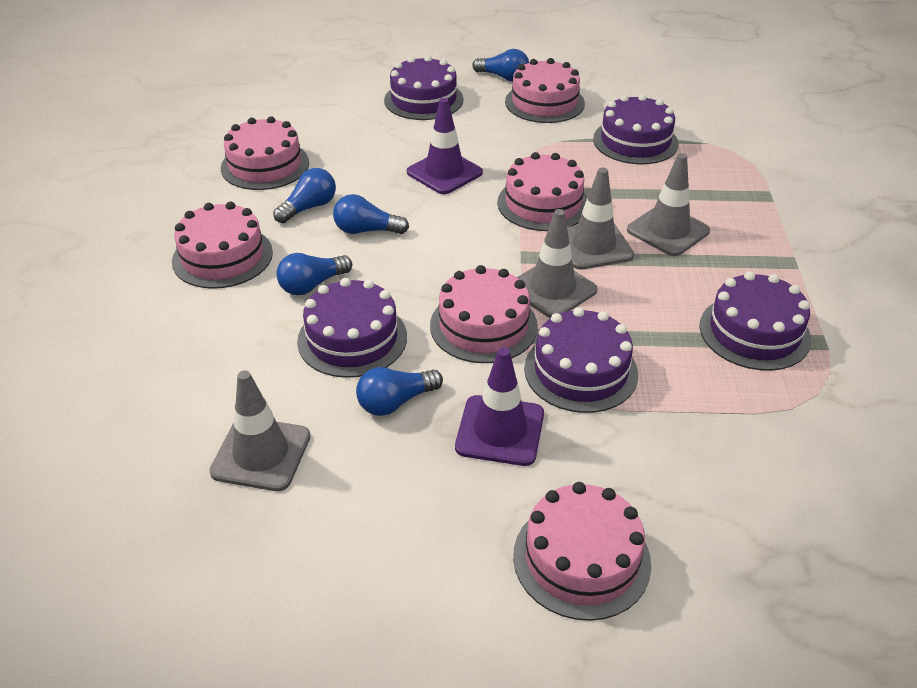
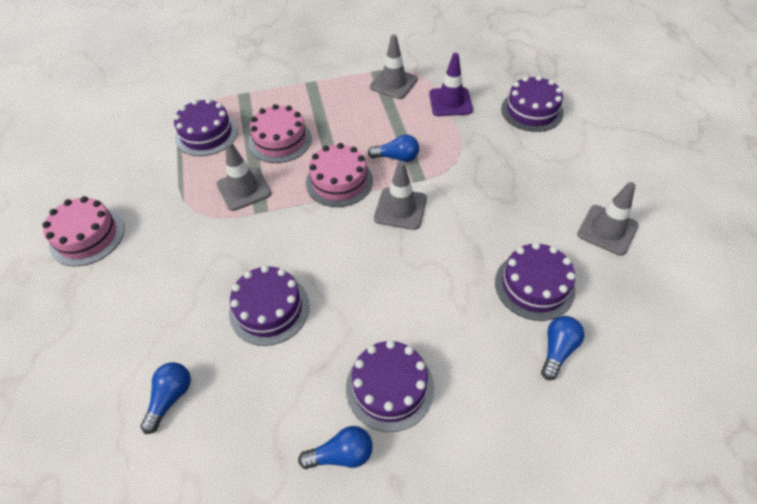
blue light bulb: 5 -> 4
pink cake: 6 -> 3
purple traffic cone: 2 -> 1

